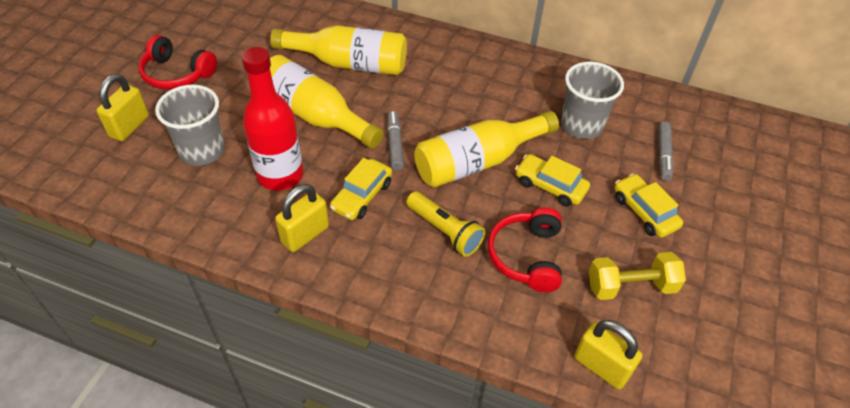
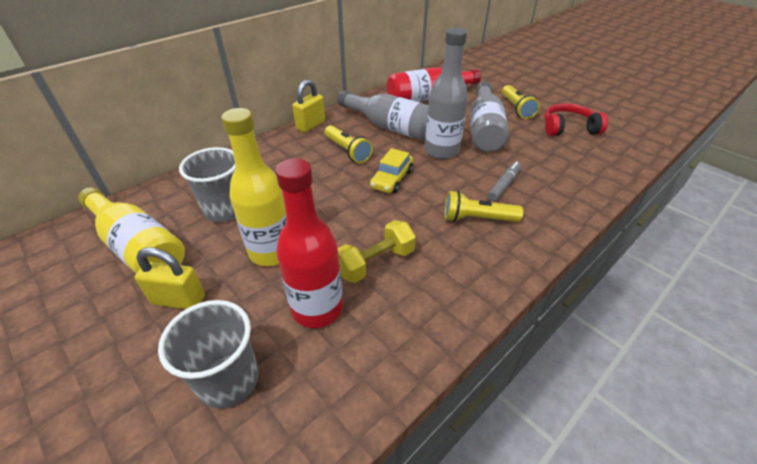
grey bottle: 0 -> 3
grey marker: 2 -> 1
red bottle: 1 -> 2
red headphones: 2 -> 1
yellow bottle: 3 -> 2
yellow car: 3 -> 1
yellow flashlight: 1 -> 3
yellow padlock: 3 -> 2

